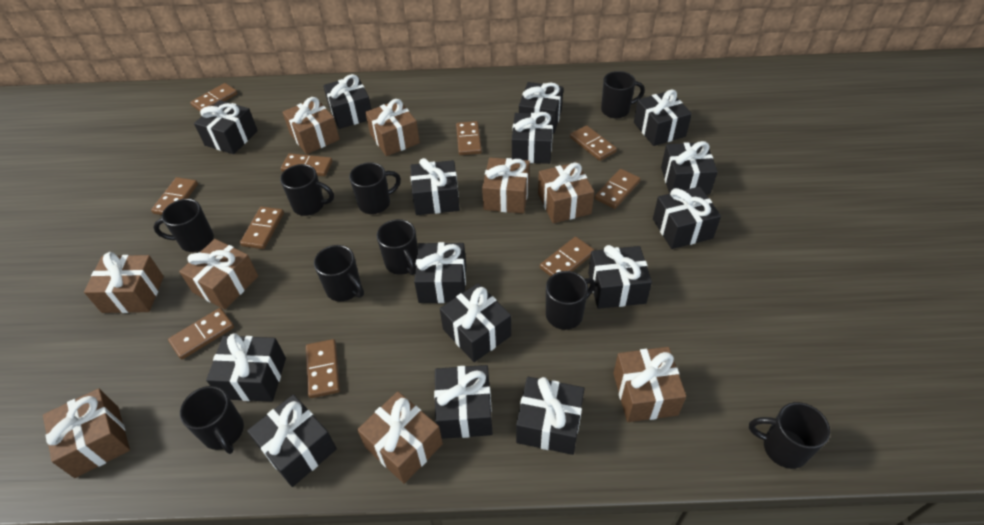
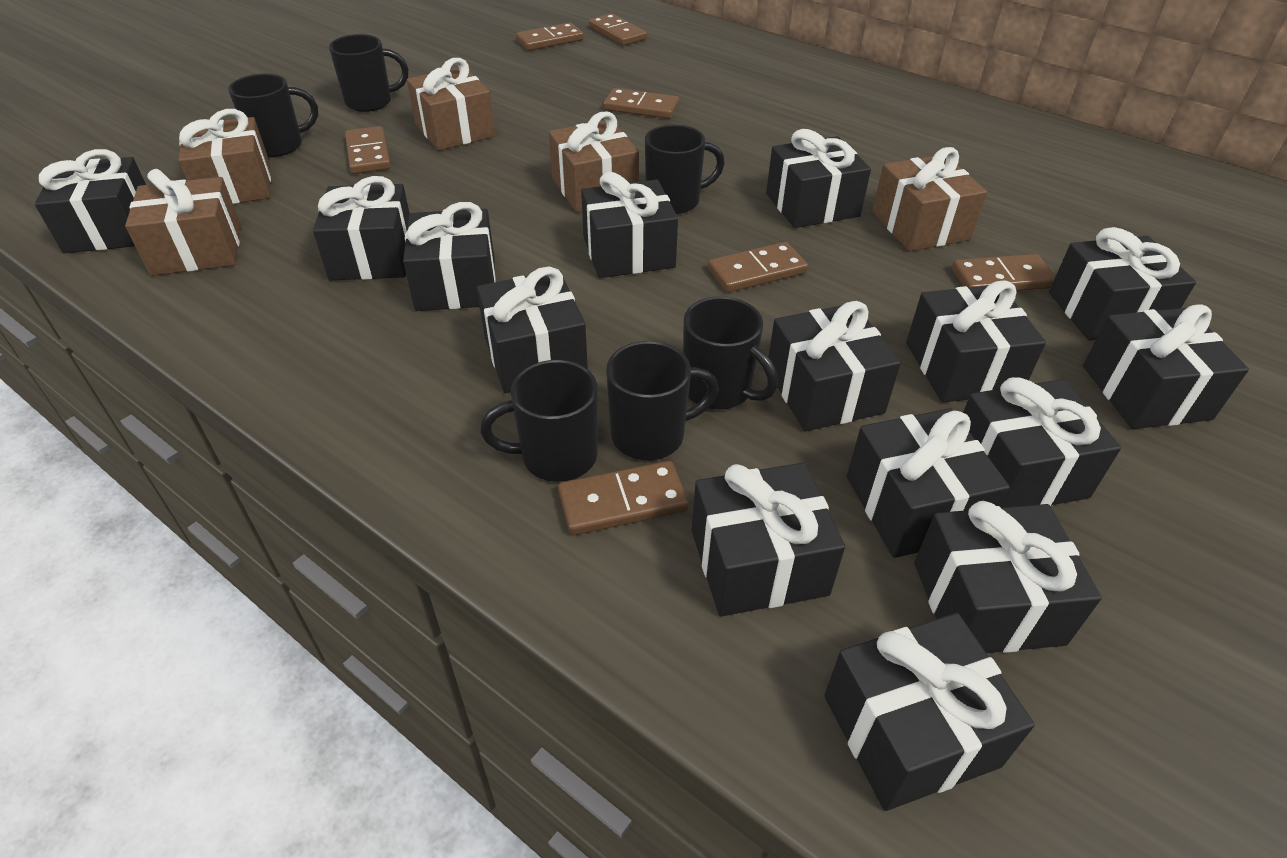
black mug: 9 -> 6
brown domino: 10 -> 7
brown gift: 9 -> 5

